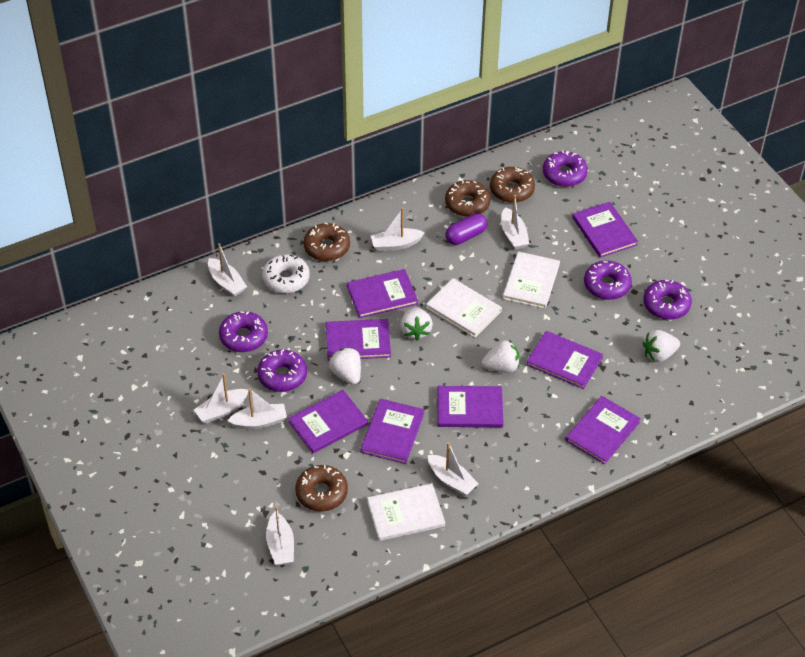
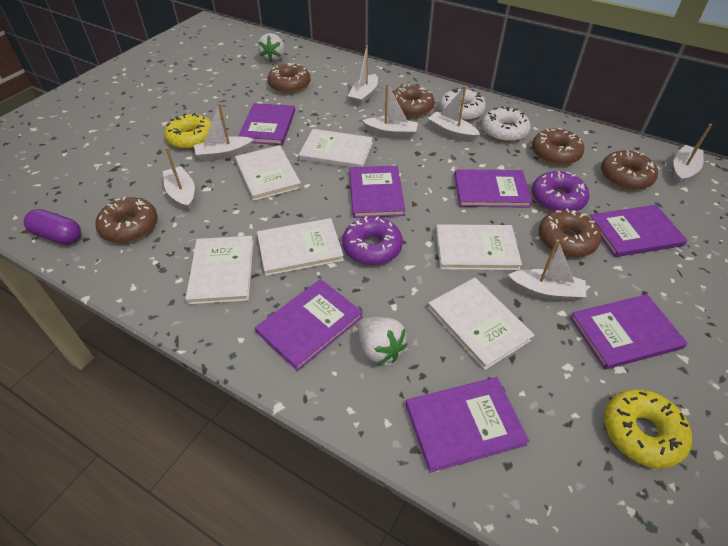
brown donut: 4 -> 6
purple book: 8 -> 7
purple donut: 5 -> 2
white book: 3 -> 6
white donut: 1 -> 2
white strawberry: 4 -> 2
yellow donut: 0 -> 2

